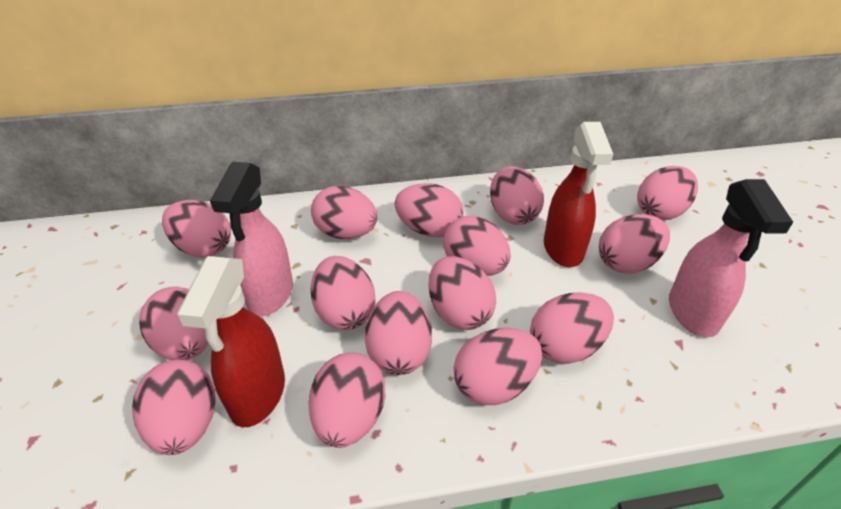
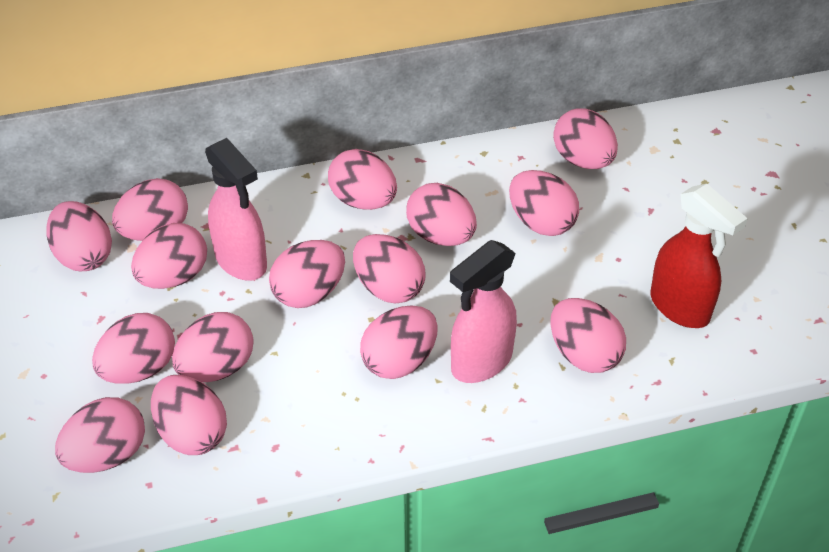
red spray bottle: 2 -> 1

